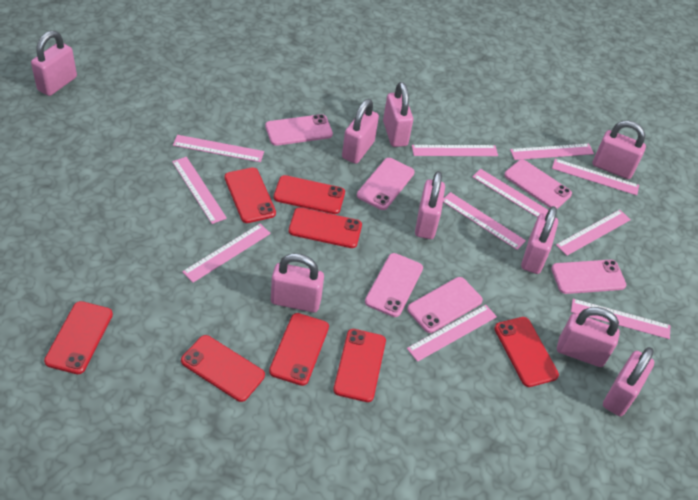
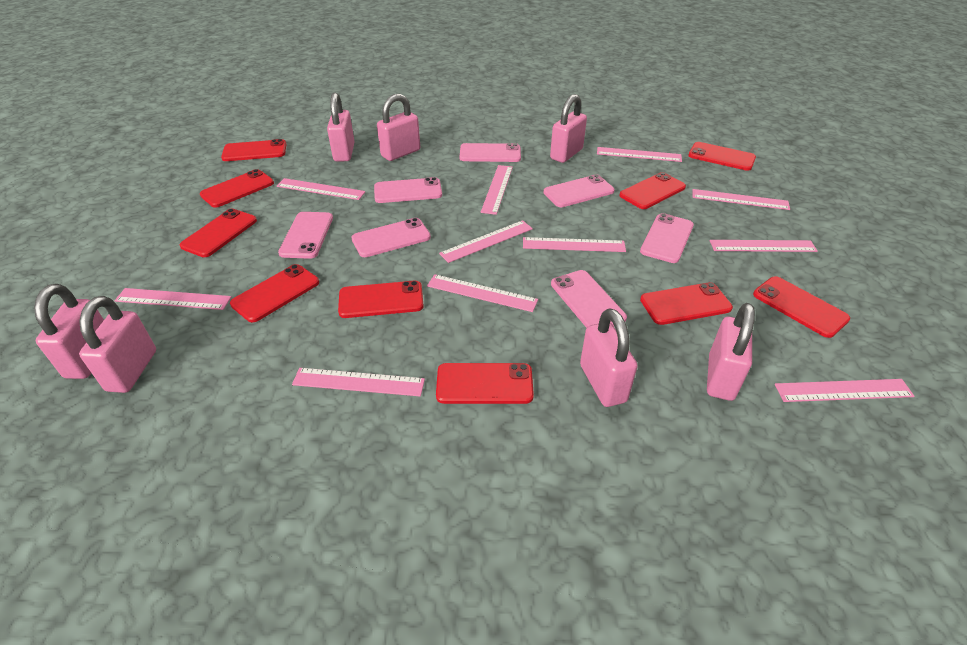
pink padlock: 9 -> 7
pink phone: 6 -> 7
red phone: 8 -> 10

